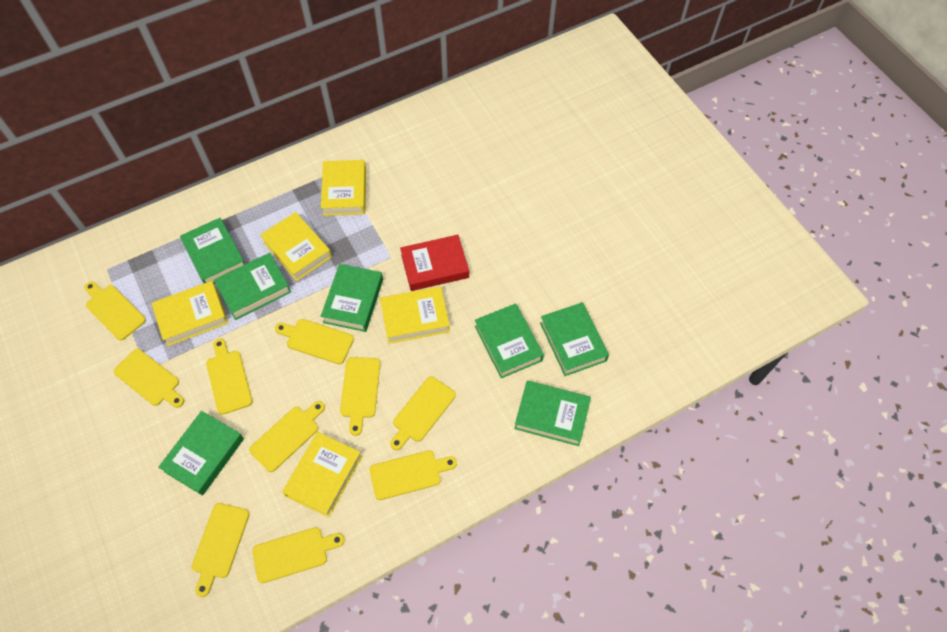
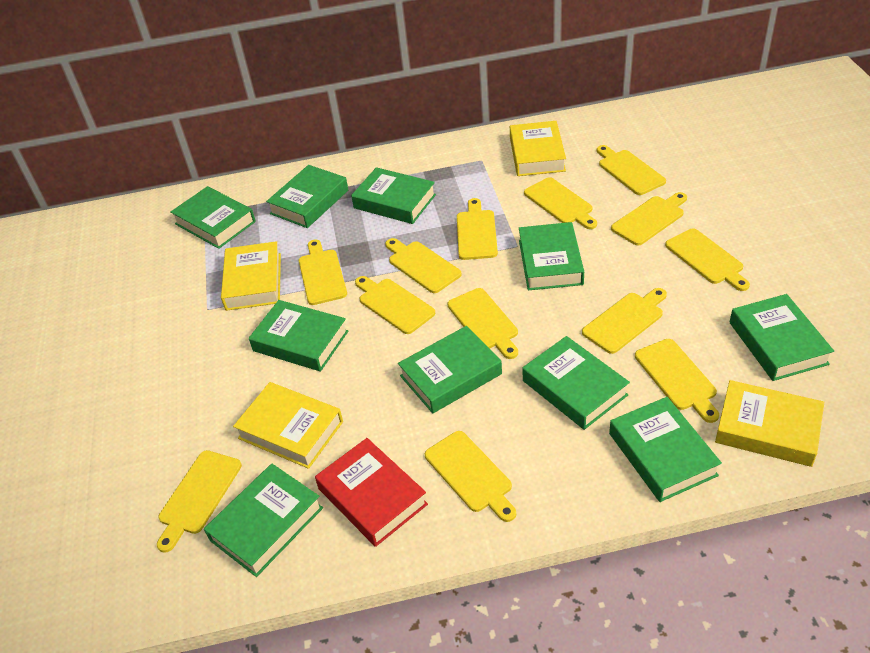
green book: 7 -> 10
yellow book: 5 -> 4
yellow cutting board: 10 -> 13

